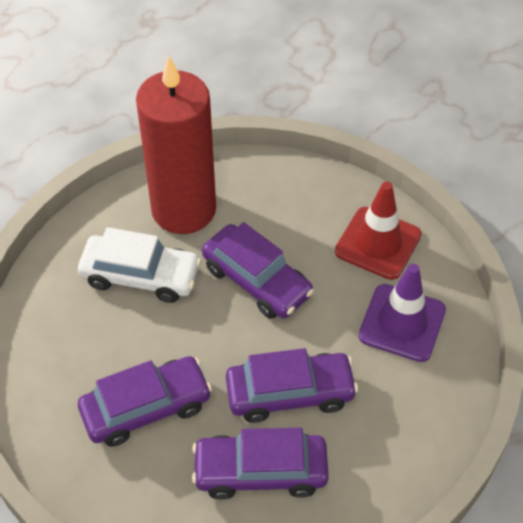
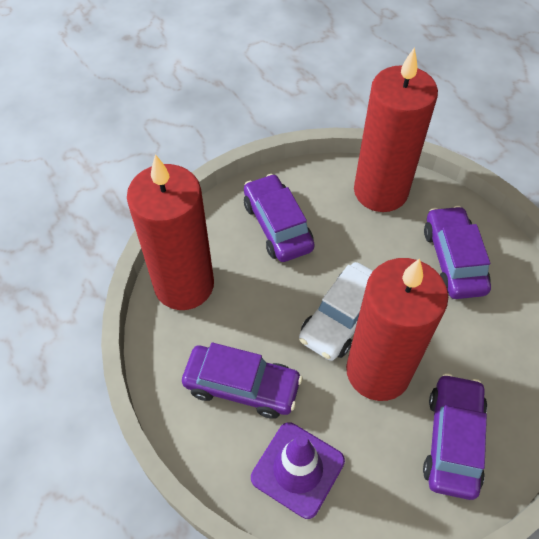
red candle: 1 -> 3
red traffic cone: 1 -> 0

